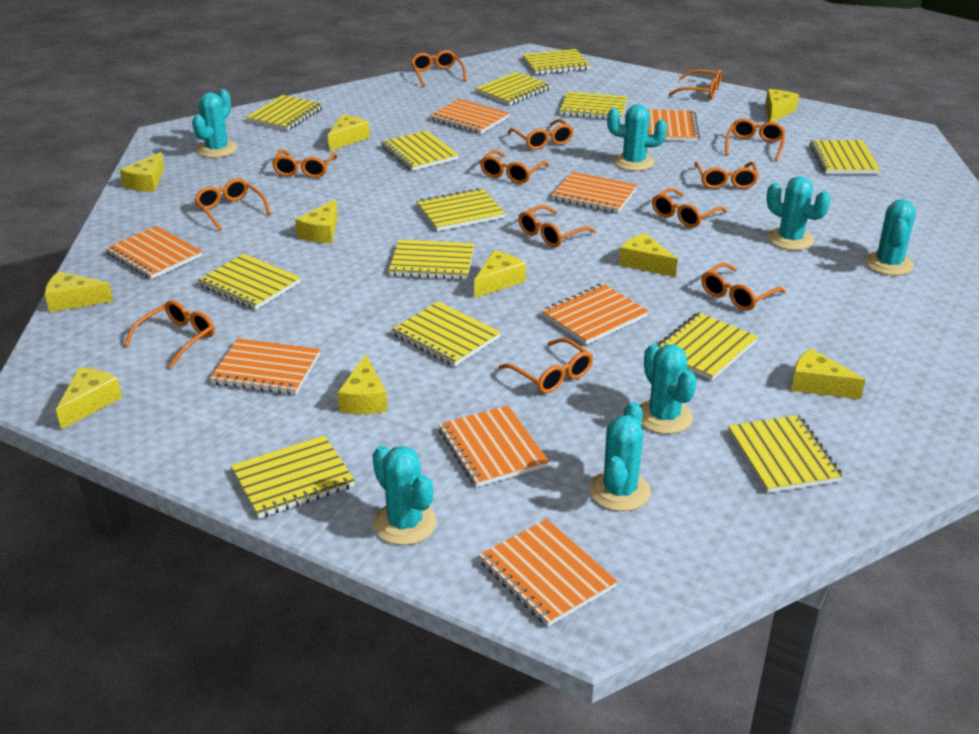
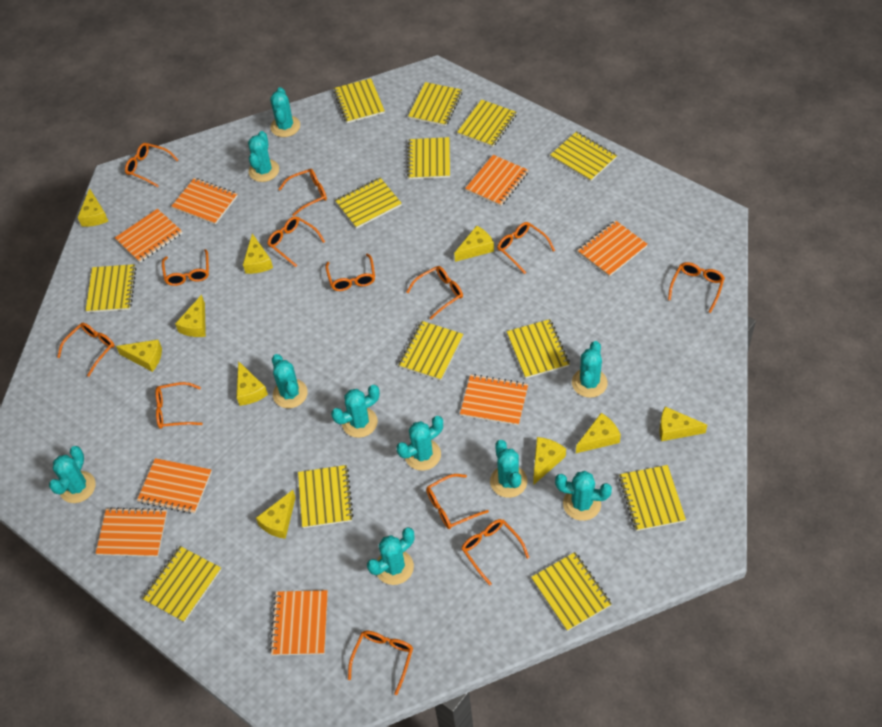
turquoise cactus: 7 -> 10

